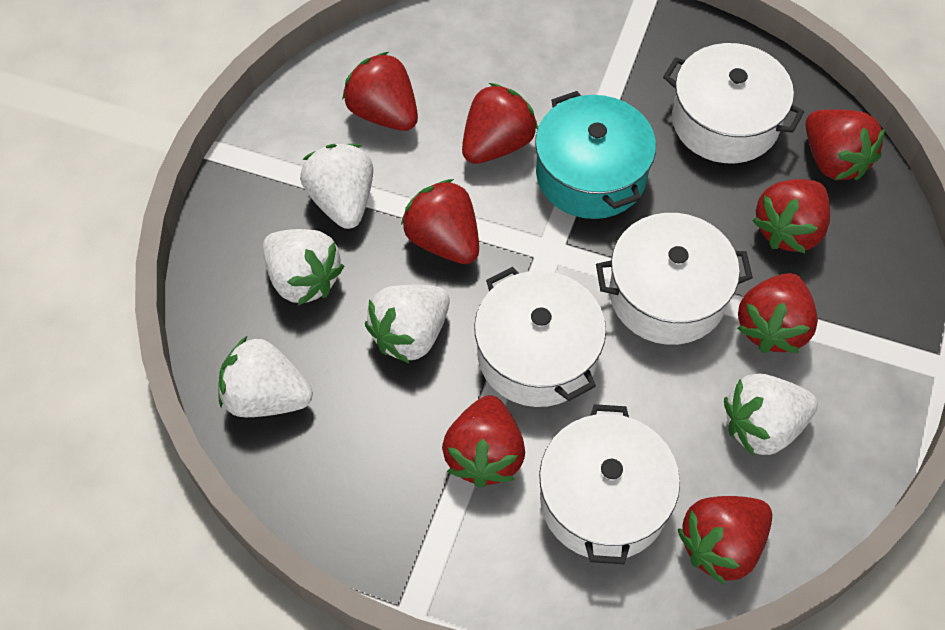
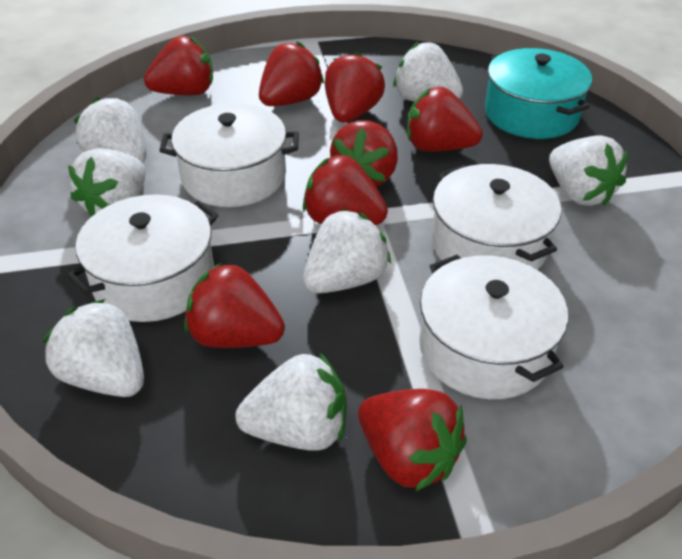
white strawberry: 5 -> 7

